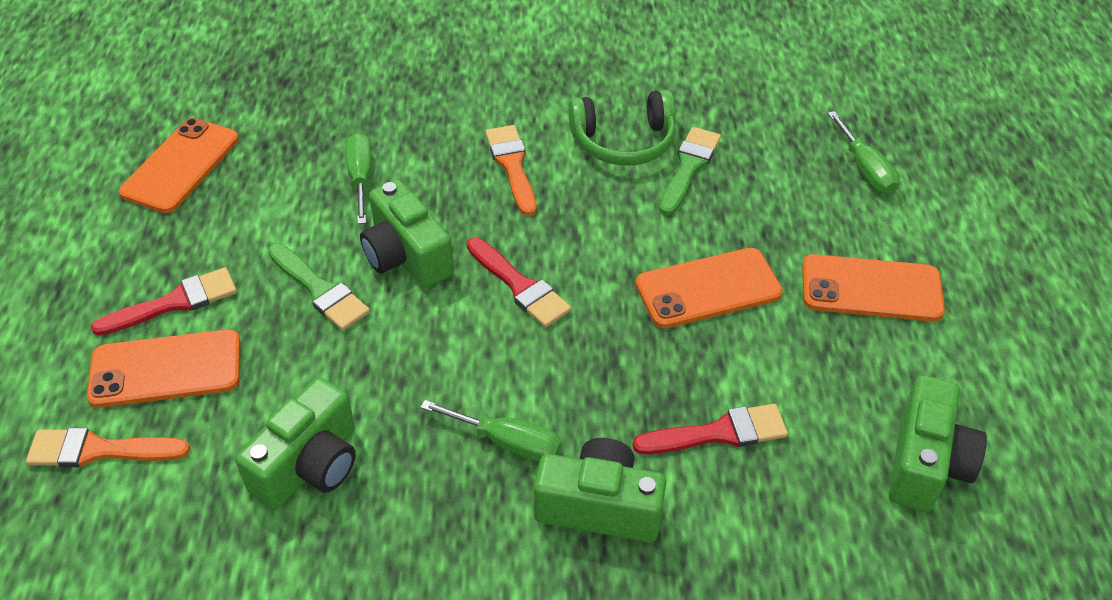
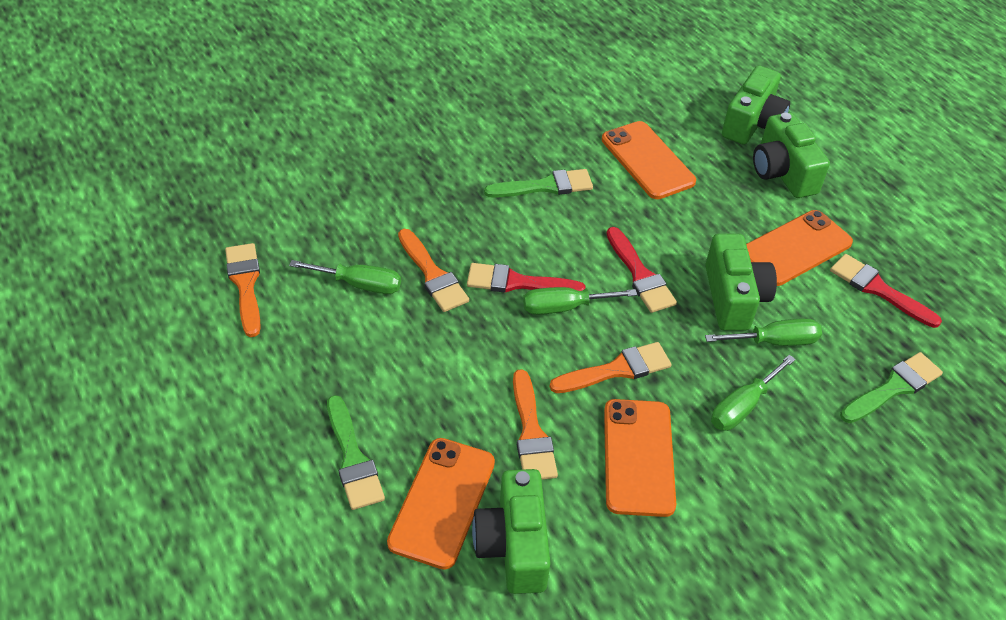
green brush: 2 -> 3
green headphones: 1 -> 0
green screwdriver: 3 -> 4
orange brush: 2 -> 4

